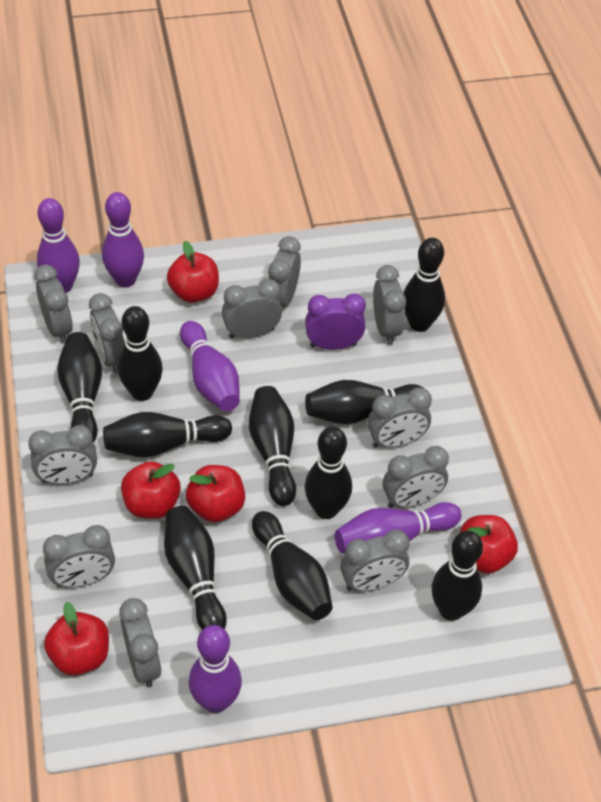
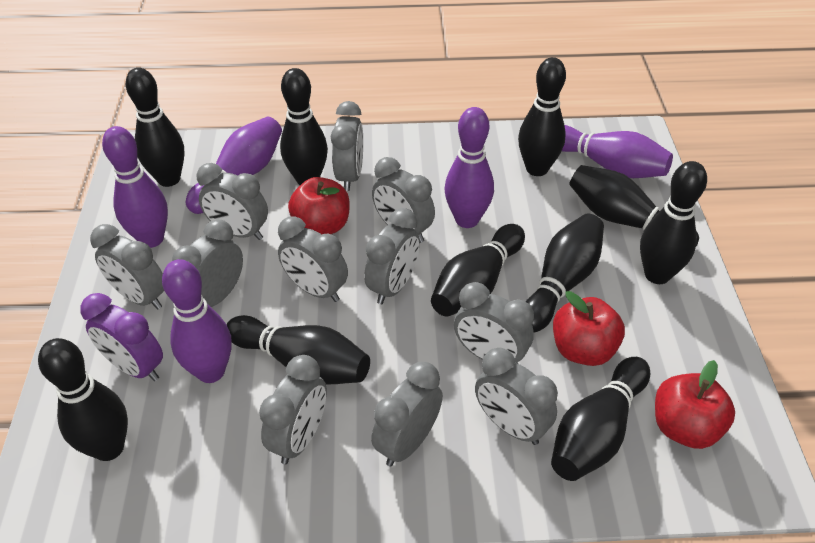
red apple: 5 -> 3

